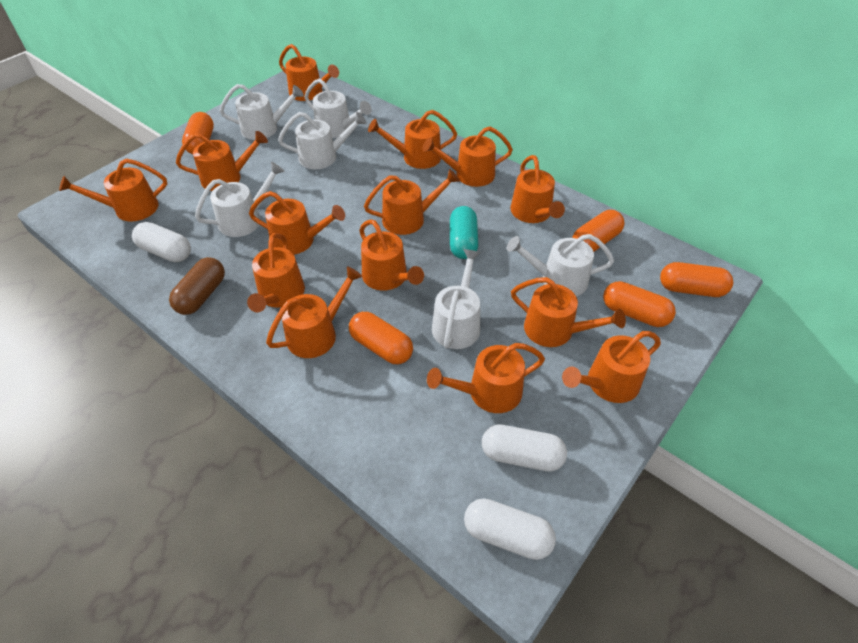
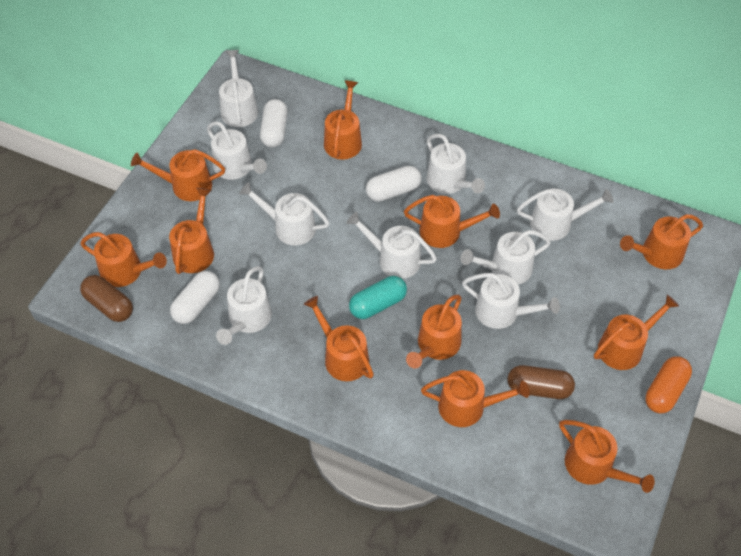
brown capsule: 1 -> 2
orange capsule: 5 -> 1
orange watering can: 14 -> 11
white watering can: 6 -> 9

